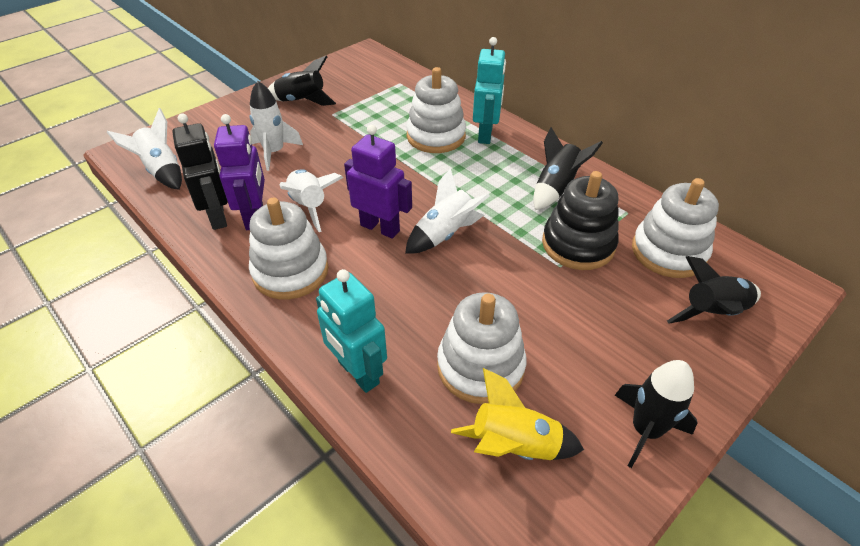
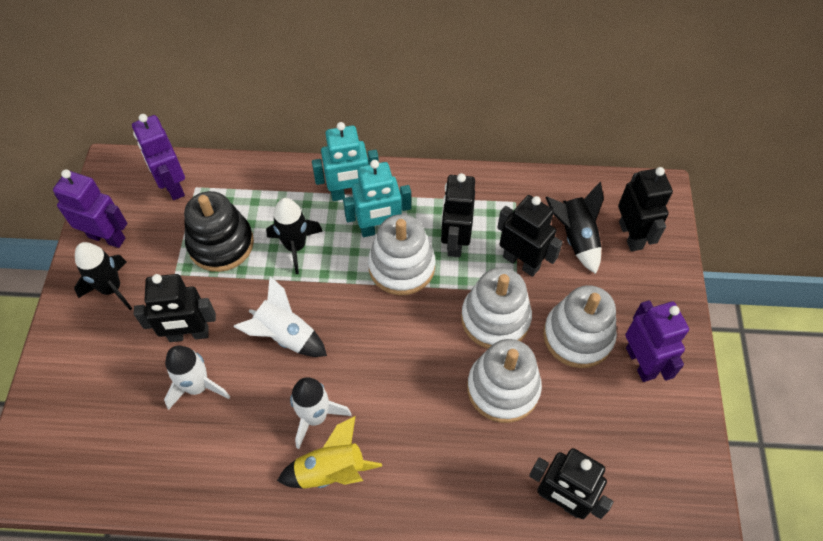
black robot: 1 -> 5
black rocket: 4 -> 3
purple robot: 2 -> 3
white rocket: 4 -> 3

